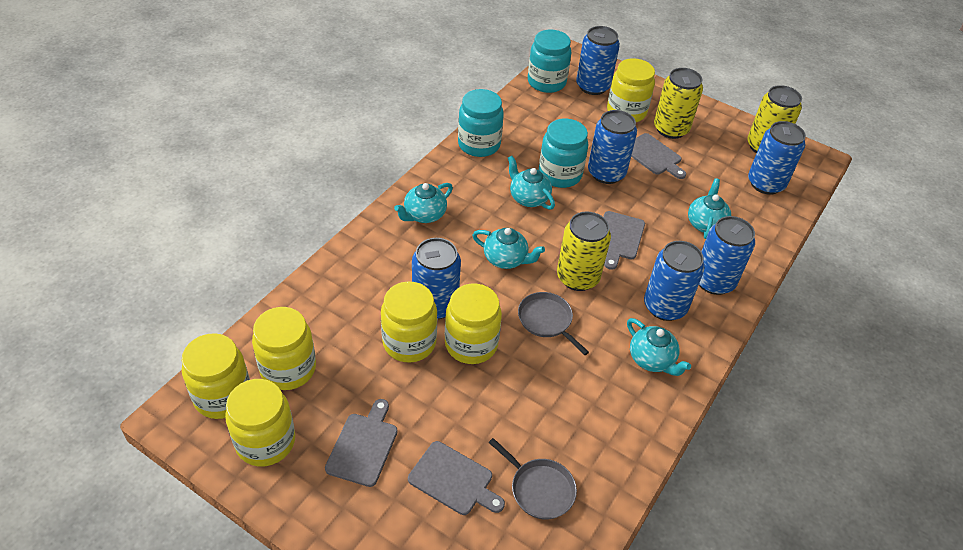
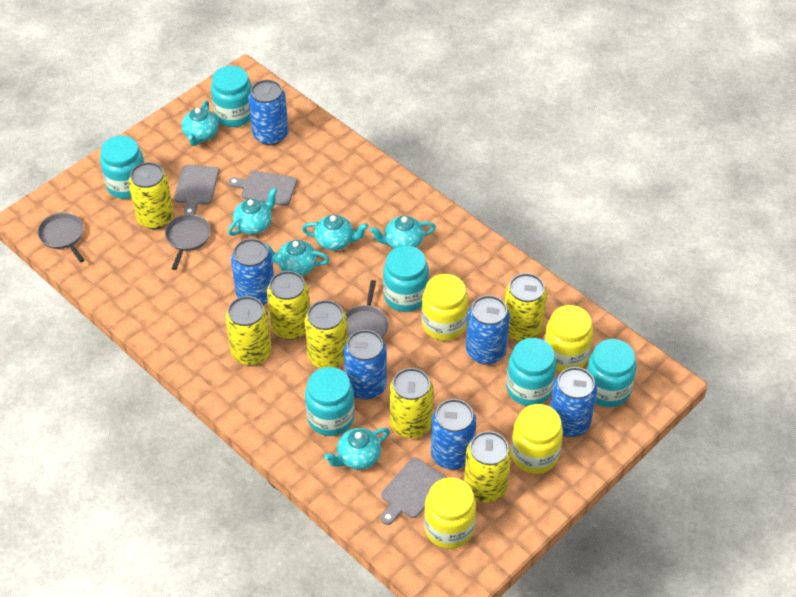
grey cutting board: 4 -> 3
grey pan: 2 -> 3
turquoise jar: 3 -> 6
turquoise teapot: 5 -> 6
yellow can: 3 -> 7
yellow jar: 6 -> 4

